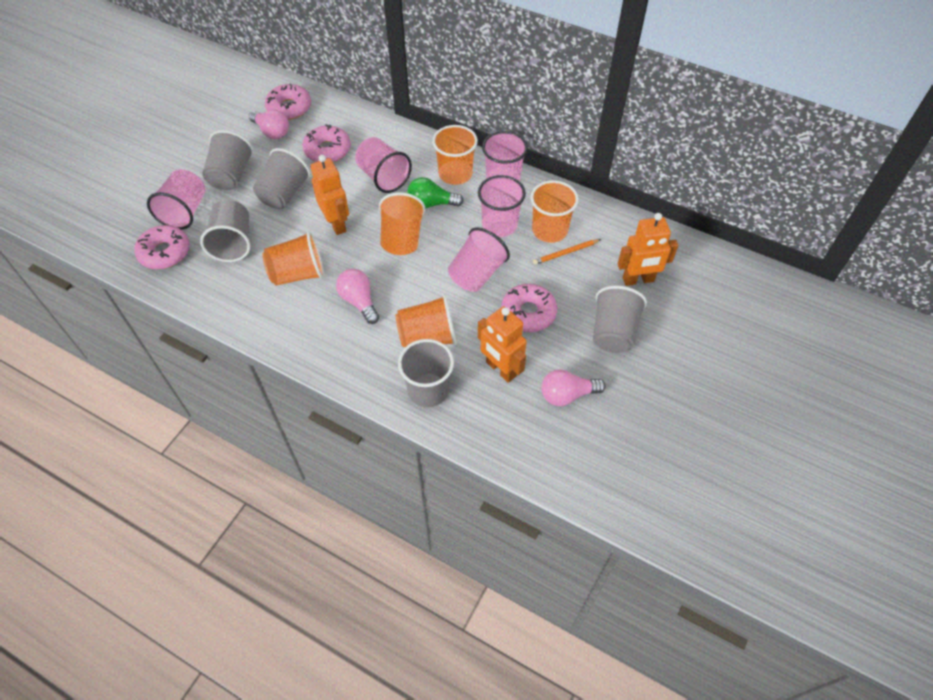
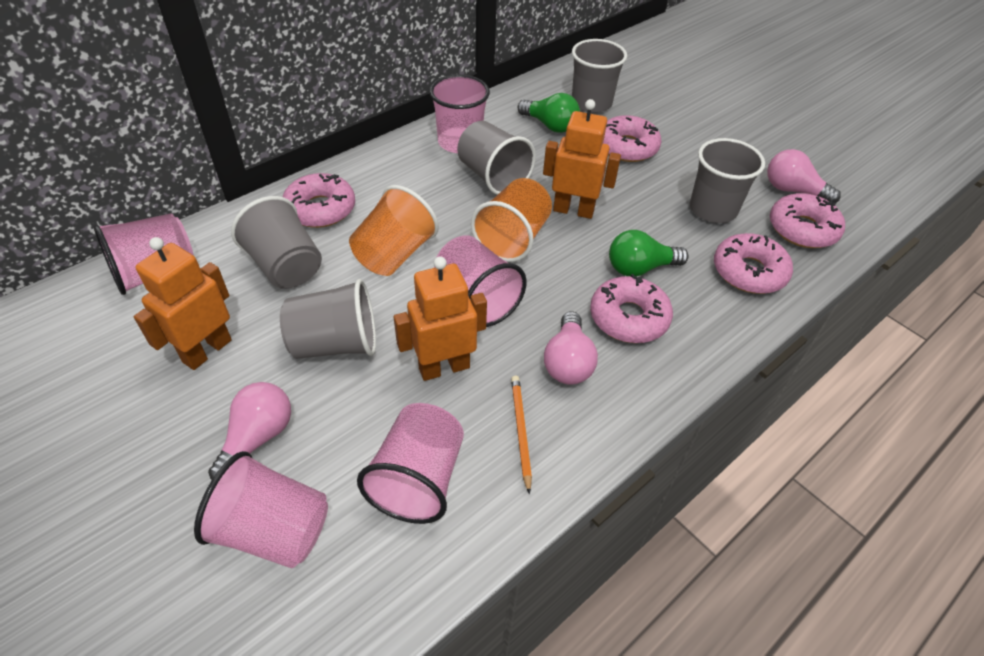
green light bulb: 1 -> 2
orange cup: 5 -> 2
pink donut: 4 -> 5

